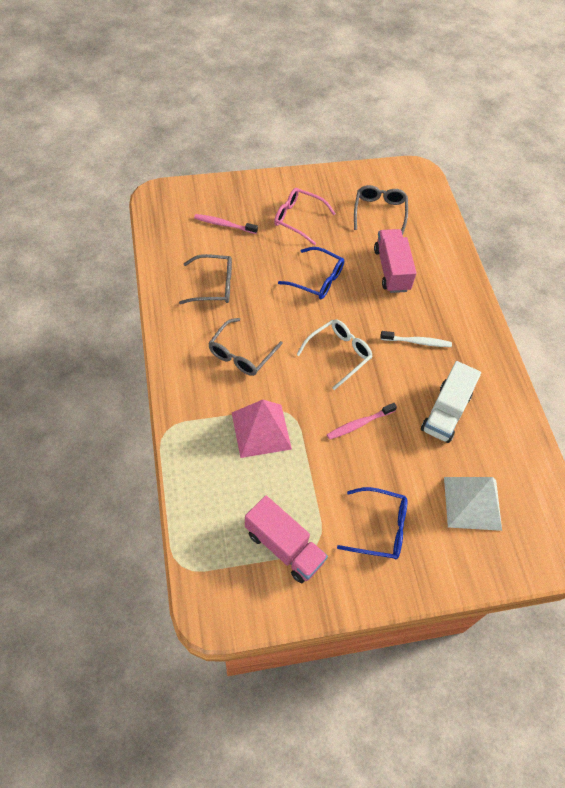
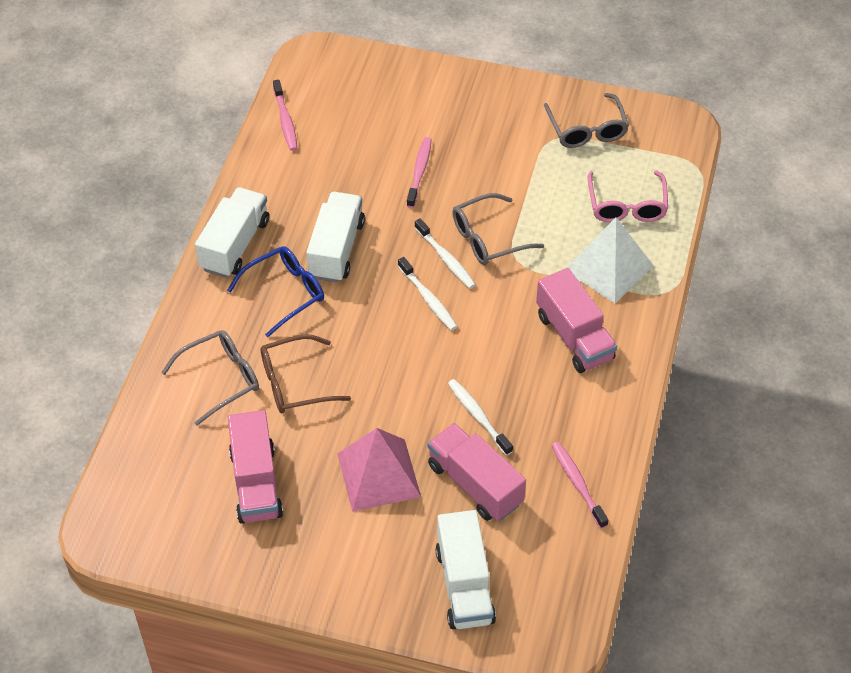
blue glasses: 2 -> 1
brown glasses: 0 -> 1
pink toothbrush: 2 -> 3
pink truck: 2 -> 3
white glasses: 1 -> 0
white toothbrush: 1 -> 3
white truck: 1 -> 3

